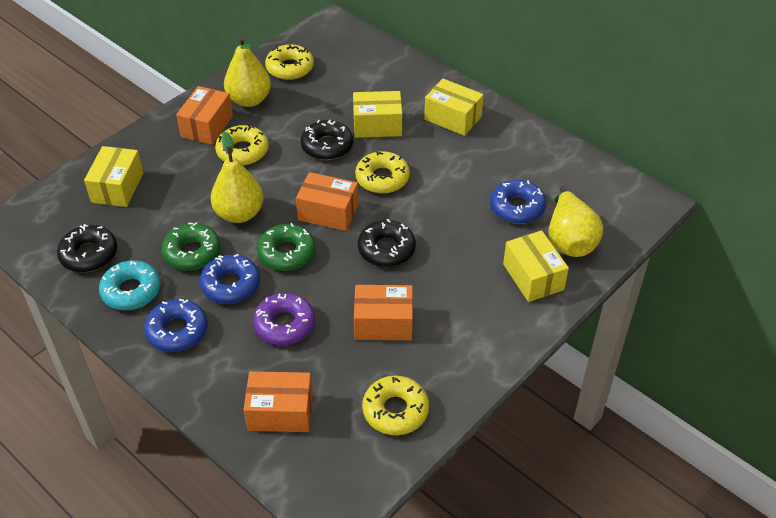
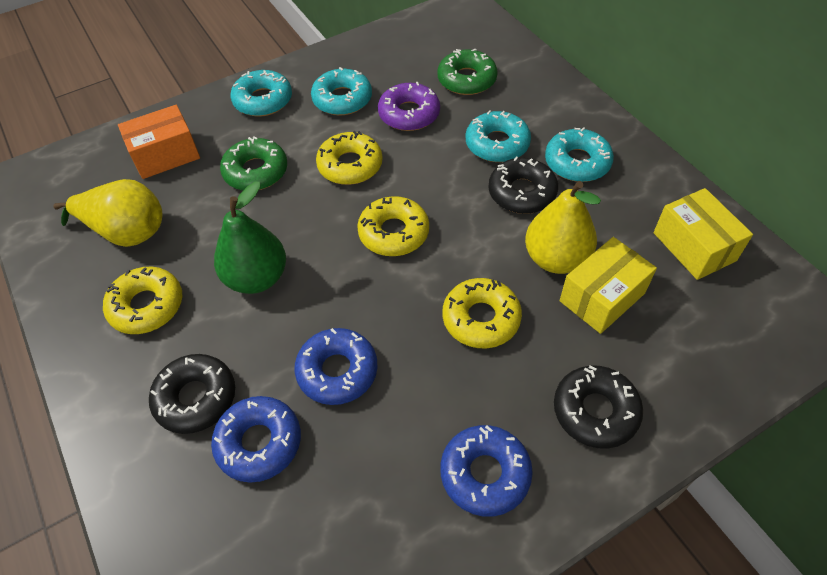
green pear: 0 -> 1
orange box: 4 -> 1
turquoise donut: 1 -> 4
yellow box: 4 -> 2
yellow pear: 3 -> 2

